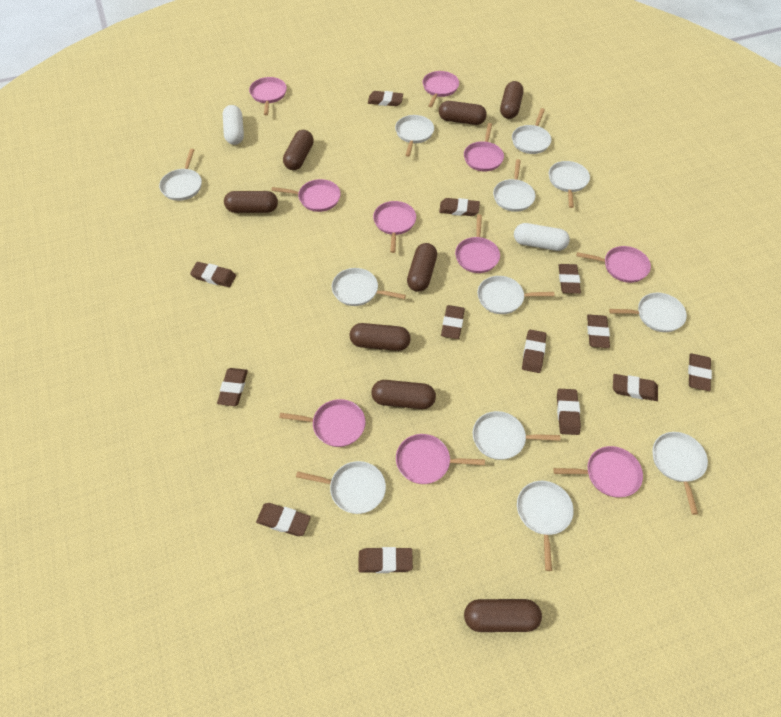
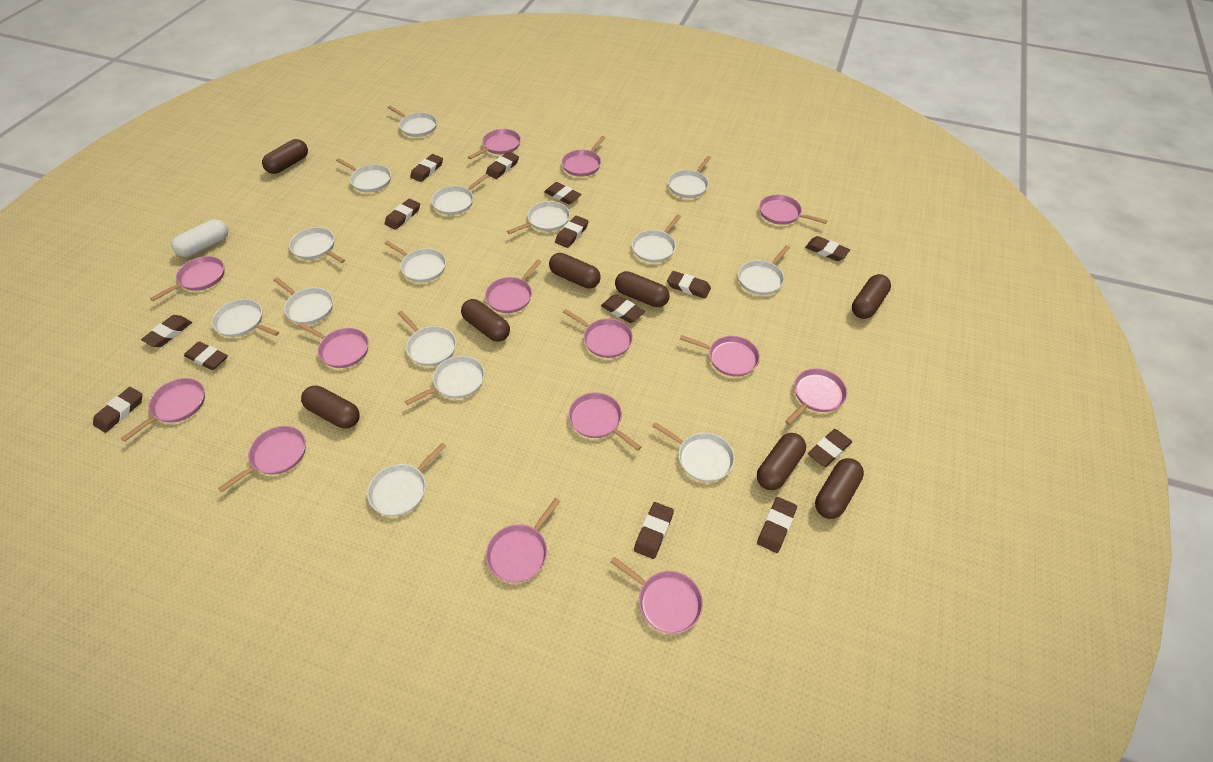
brown eraser: 13 -> 14
pink pan: 10 -> 14
white capsule: 2 -> 1
white pan: 12 -> 15

